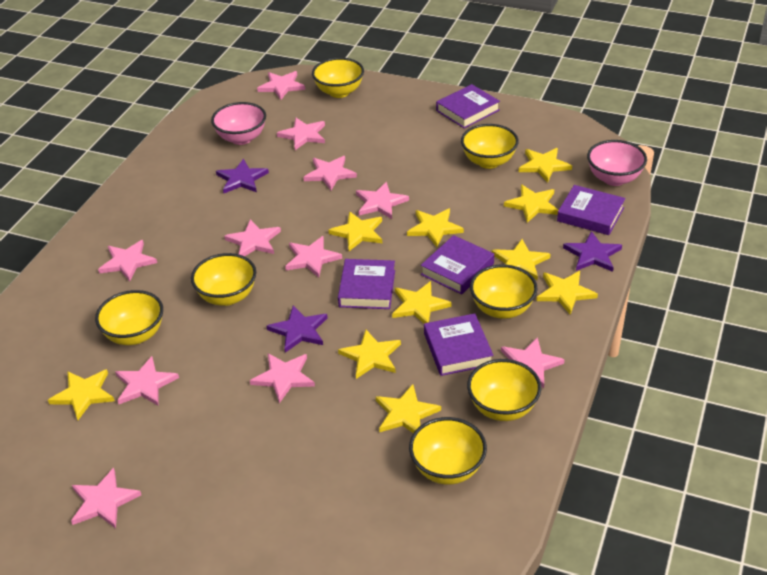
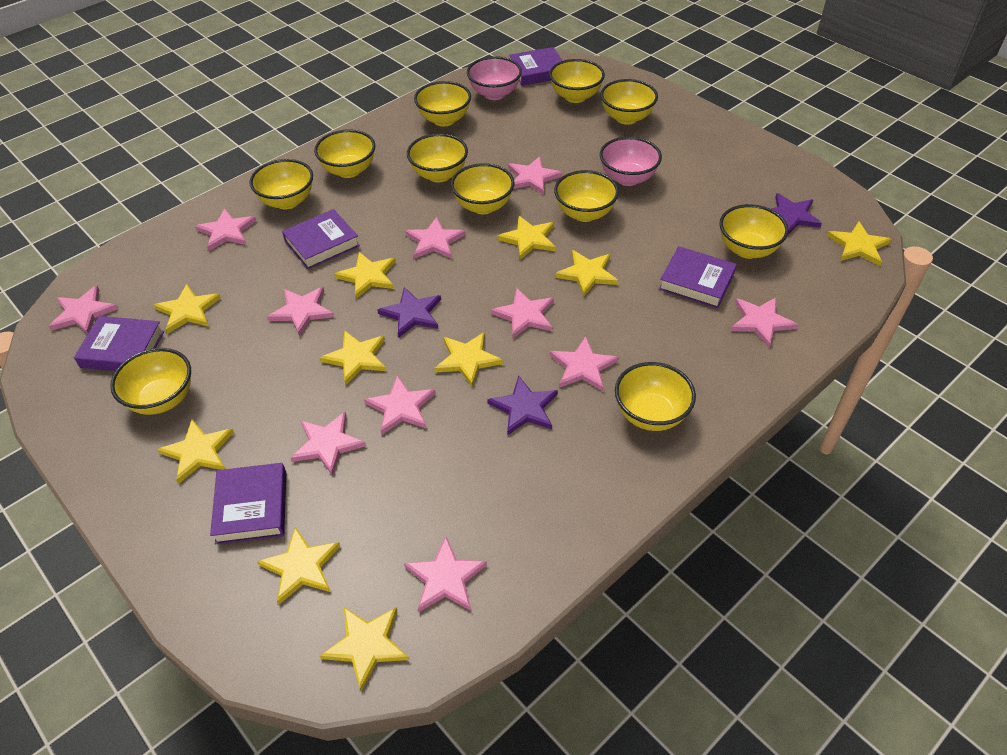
yellow bowl: 7 -> 11

